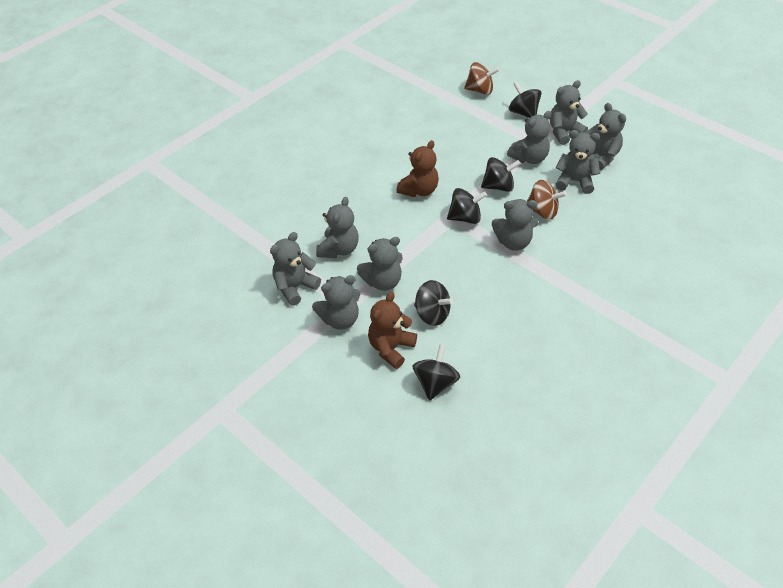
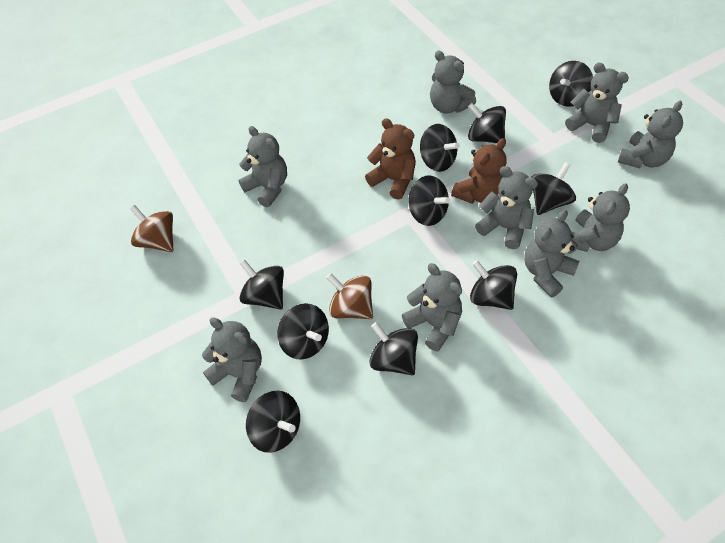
black spinning top: 5 -> 10

